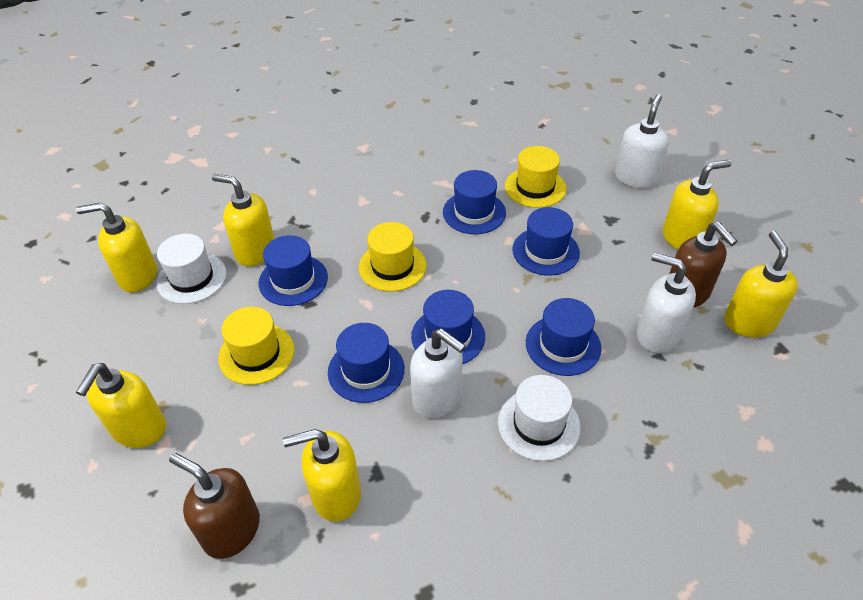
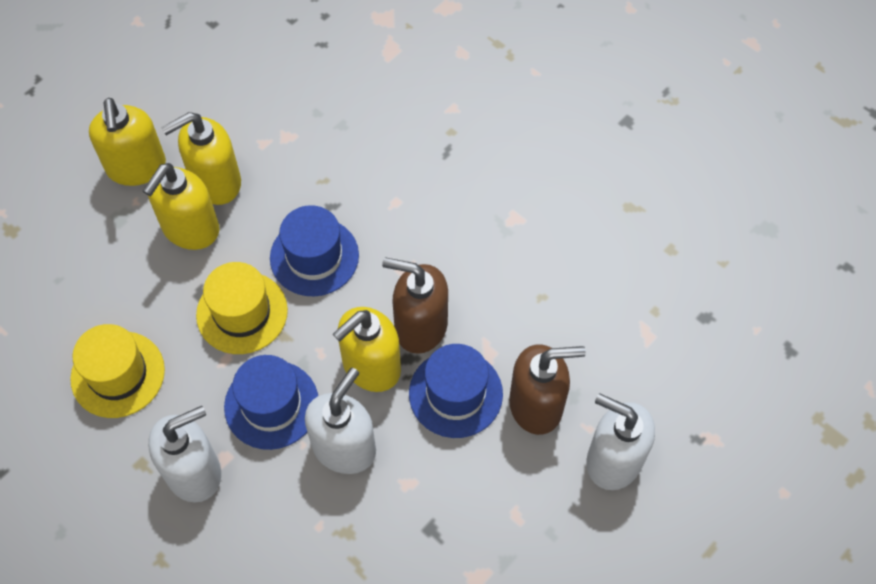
blue hat: 6 -> 3
white hat: 2 -> 0
yellow hat: 3 -> 2
yellow soap dispenser: 6 -> 4

